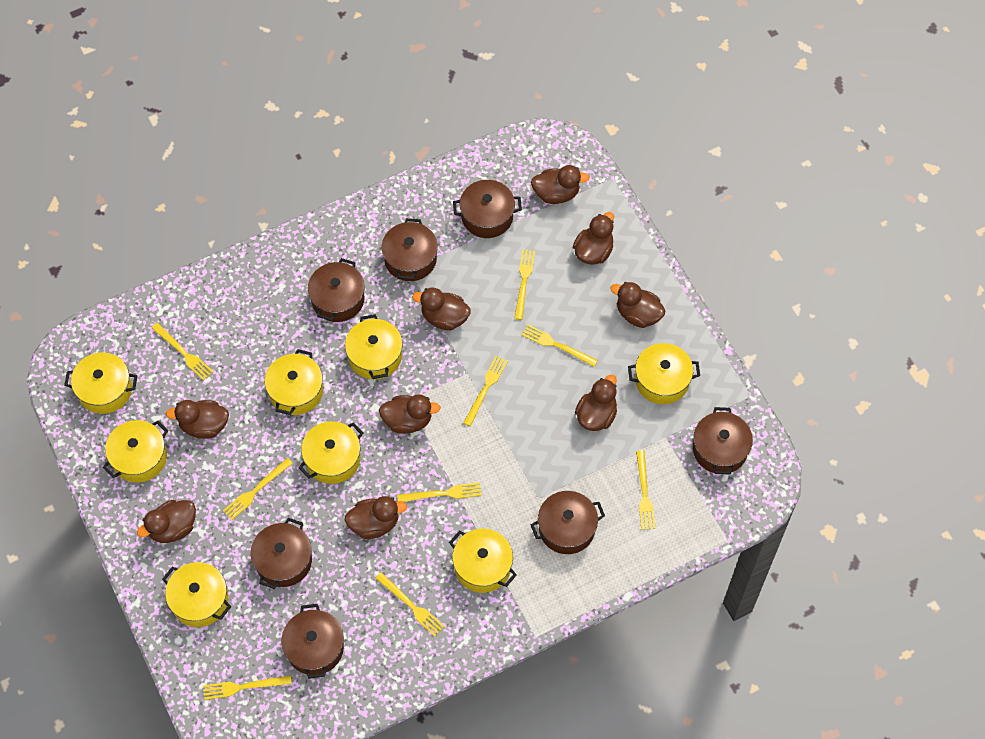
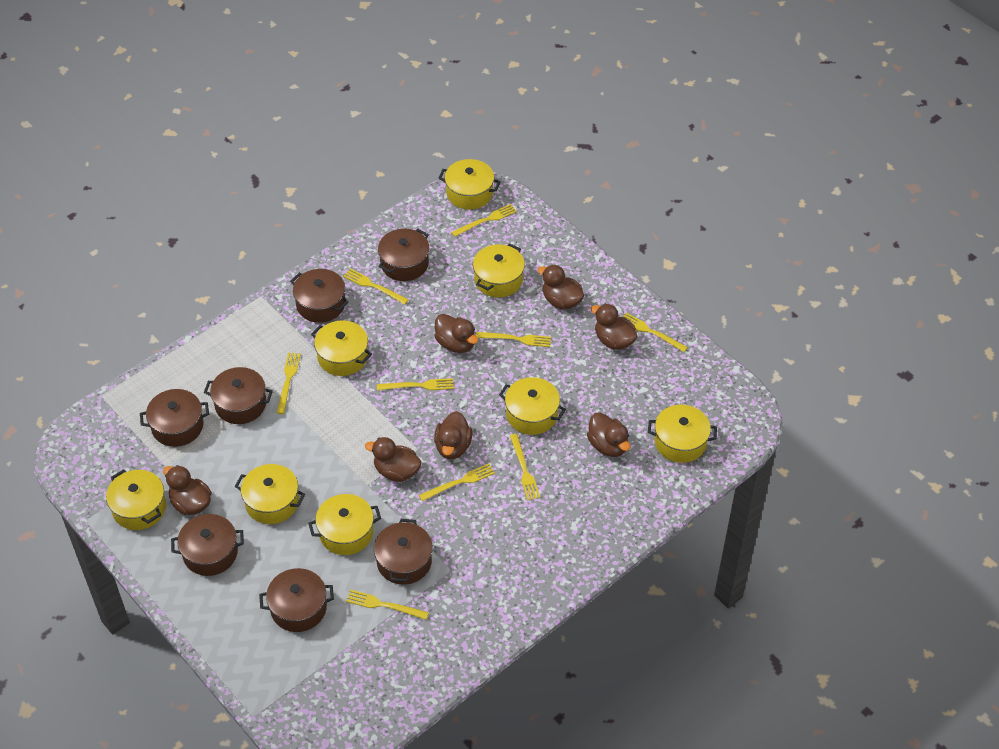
brown duck: 9 -> 7

